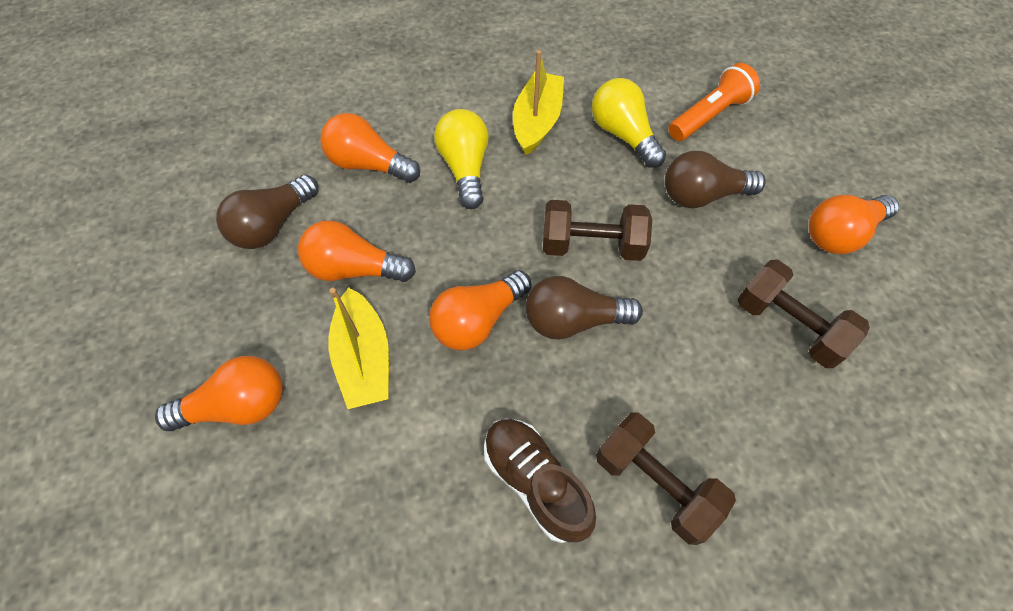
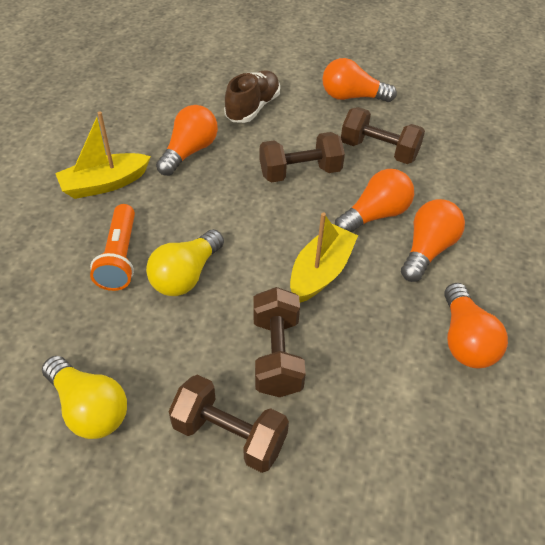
brown dumbbell: 3 -> 4
brown light bulb: 3 -> 0

